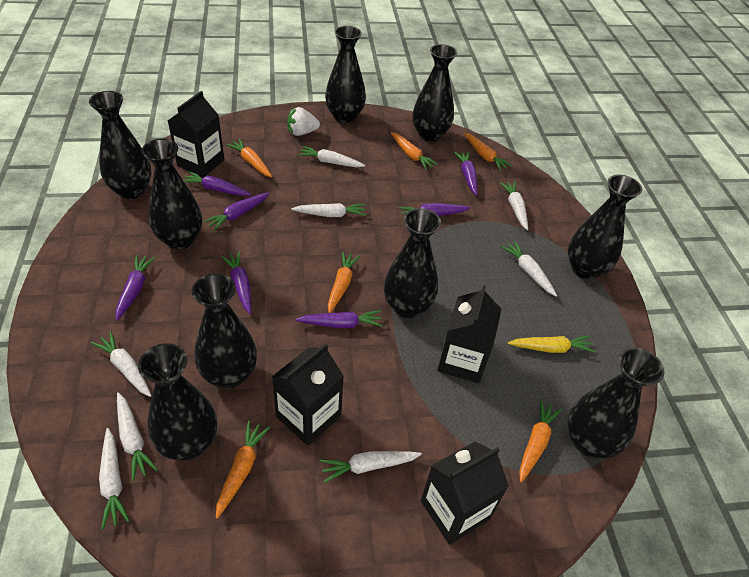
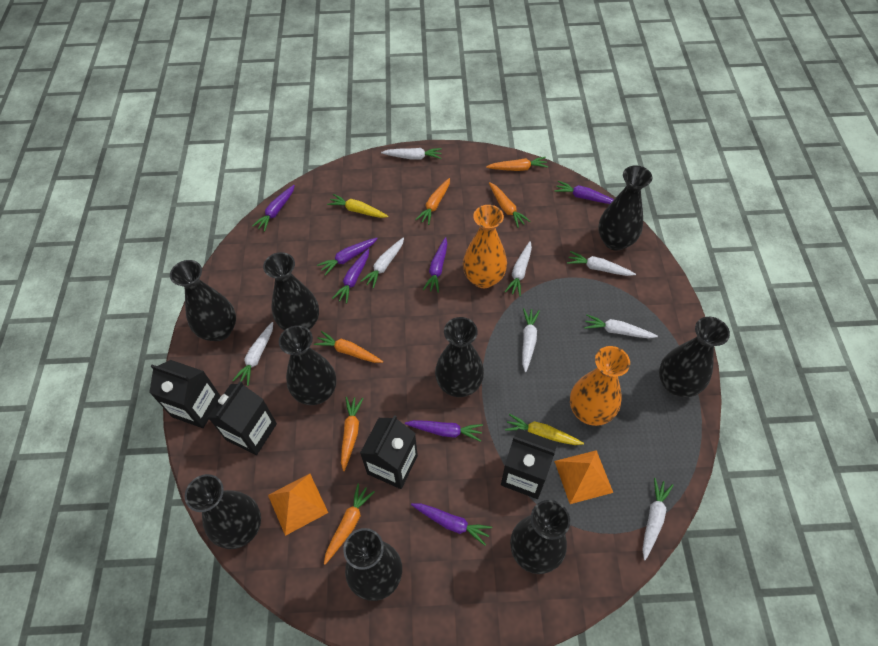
orange pyramid: 0 -> 2
orange vase: 0 -> 2
white strawberry: 1 -> 0
yellow carrot: 1 -> 2

